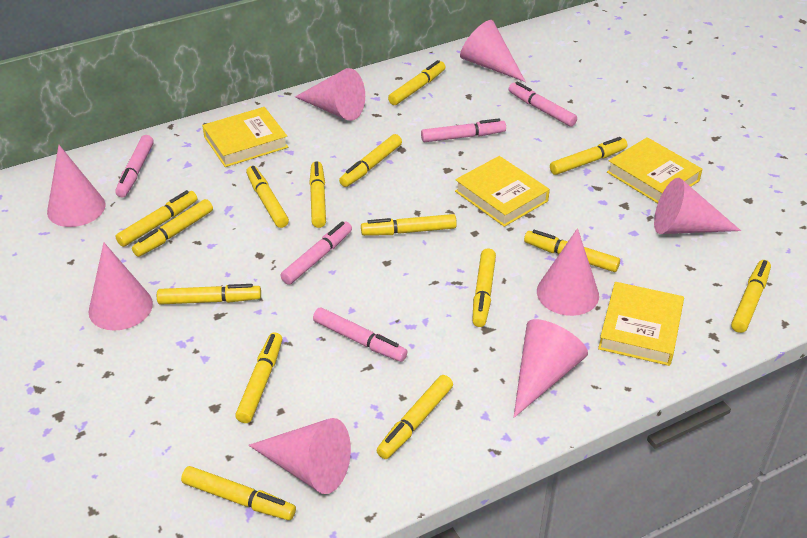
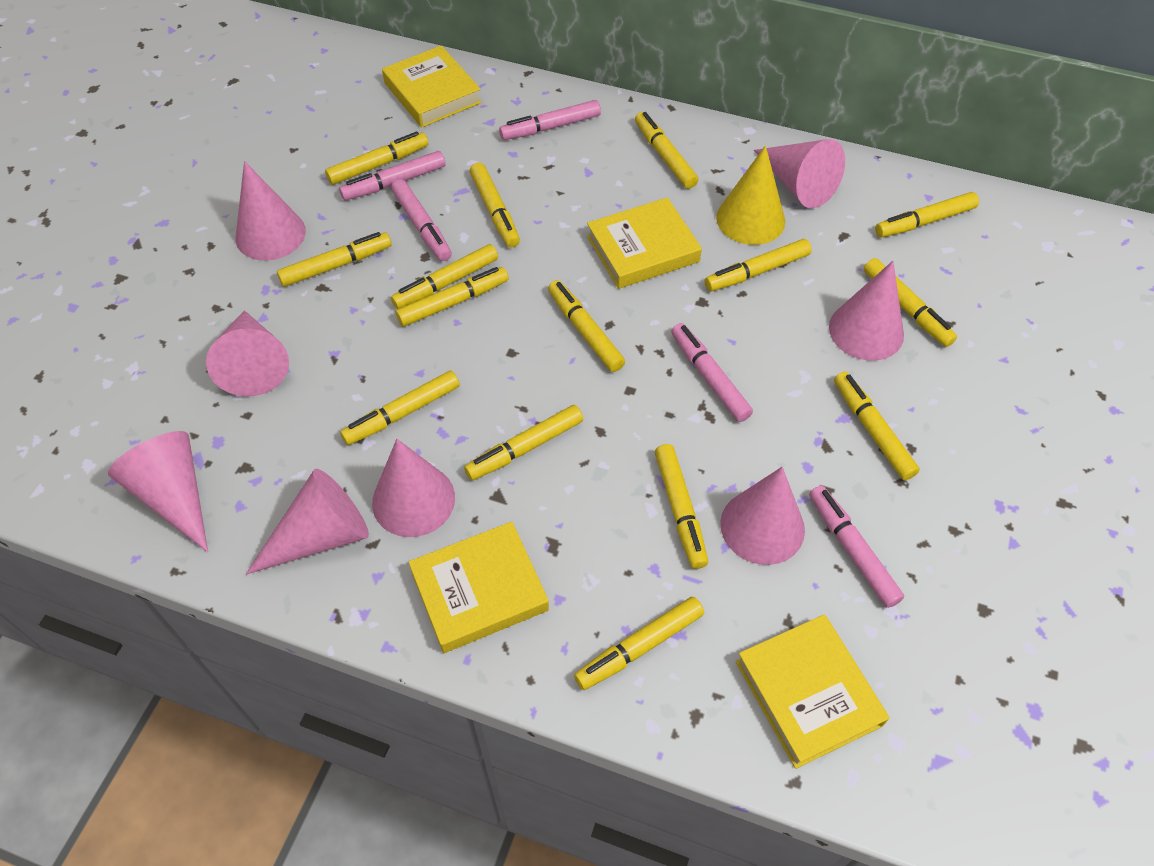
yellow cone: 0 -> 1

